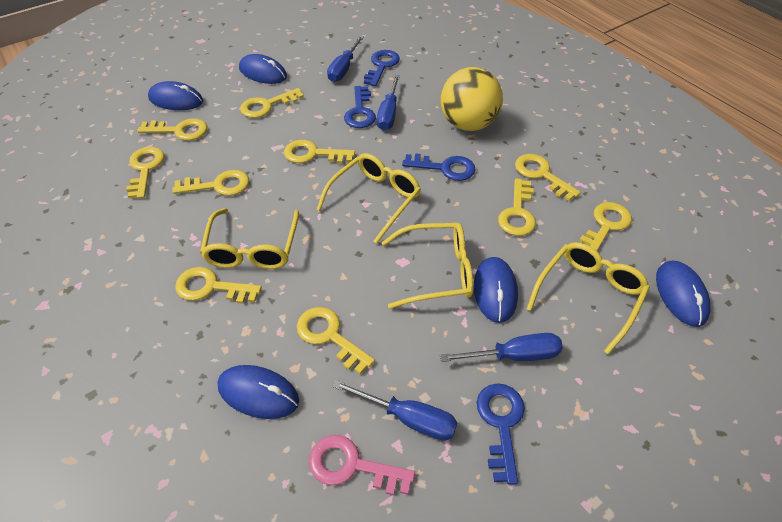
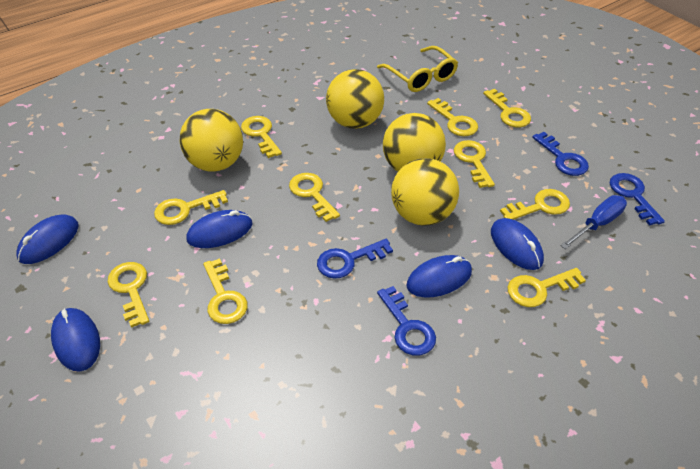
blue screwdriver: 4 -> 1
pink key: 1 -> 0
yellow ball: 1 -> 4
yellow glasses: 4 -> 1

